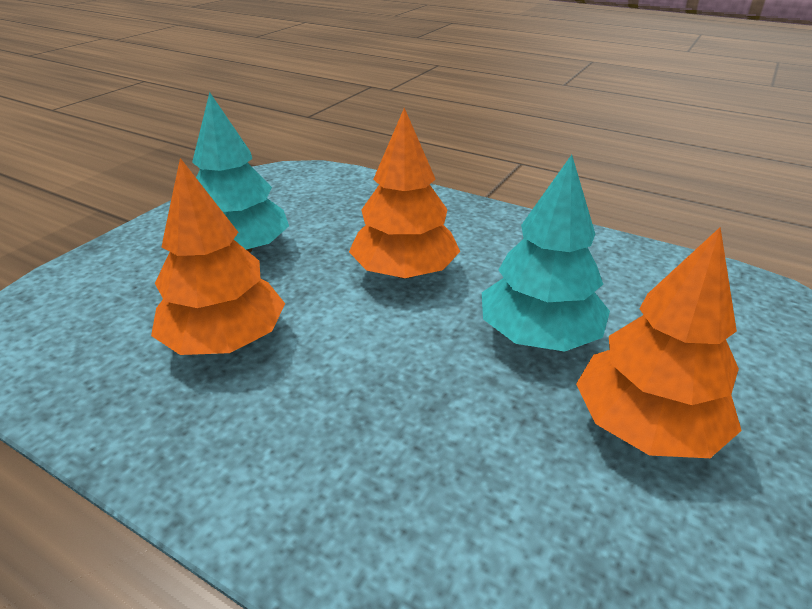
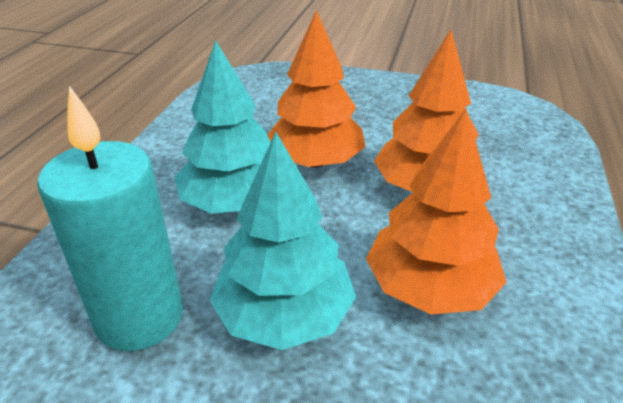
turquoise candle: 0 -> 1

